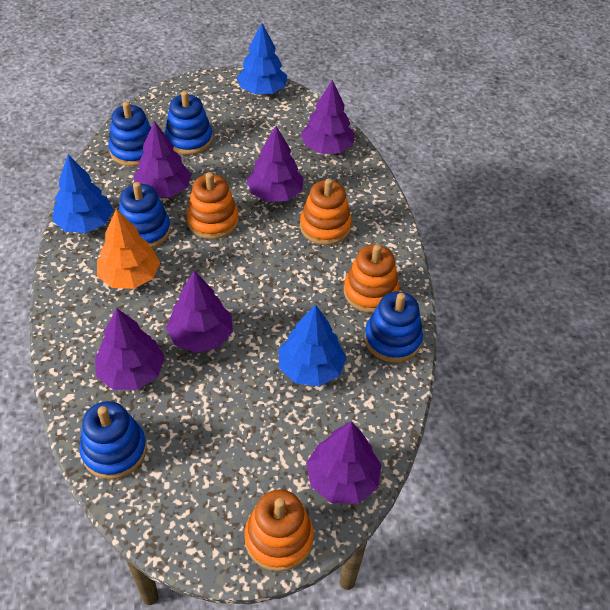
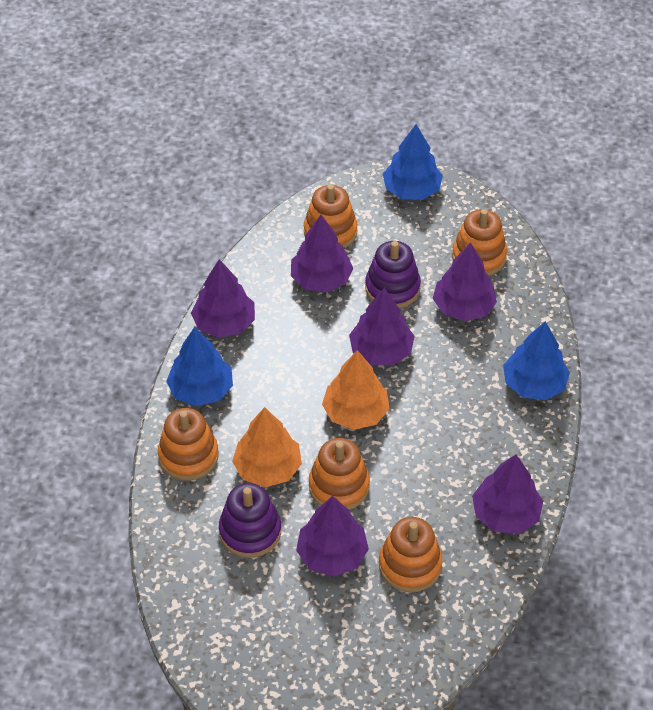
blue stacking toy: 5 -> 0
orange stacking toy: 4 -> 5
orange tree: 1 -> 2
purple stacking toy: 0 -> 2

